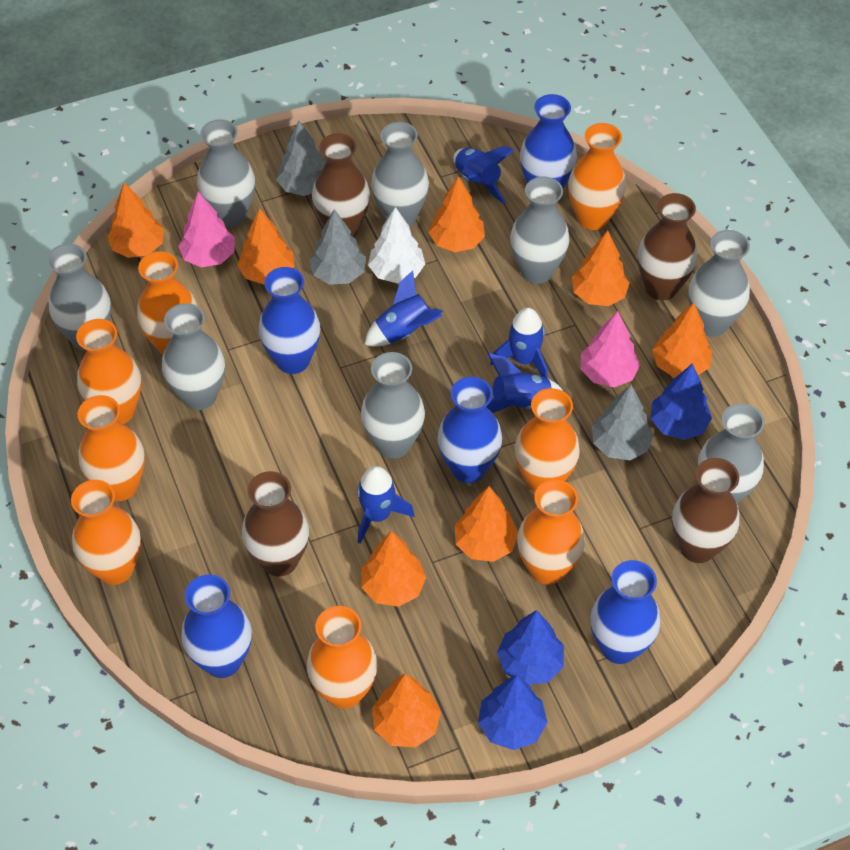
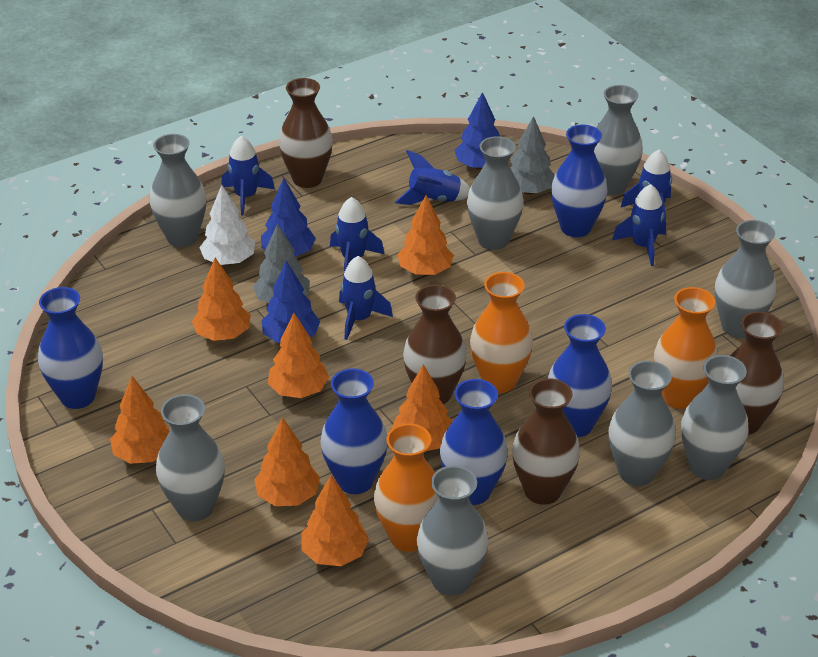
blue rocket: 5 -> 6
grey tree: 3 -> 2
orange tree: 8 -> 7
orange vase: 8 -> 3
pink tree: 2 -> 0

